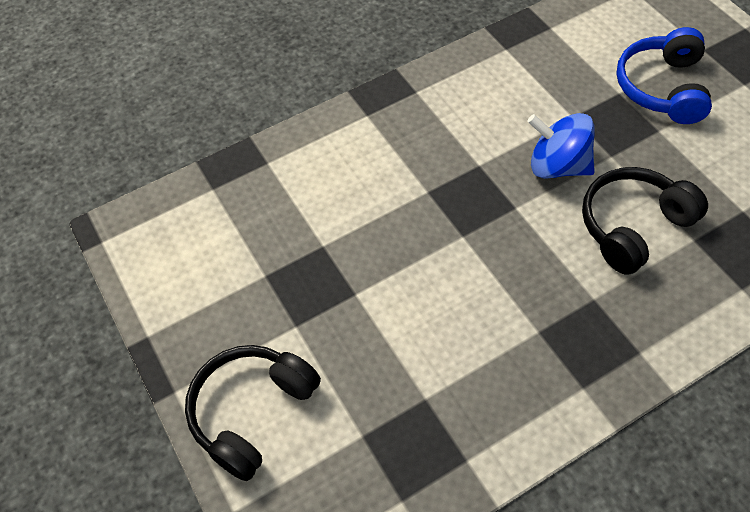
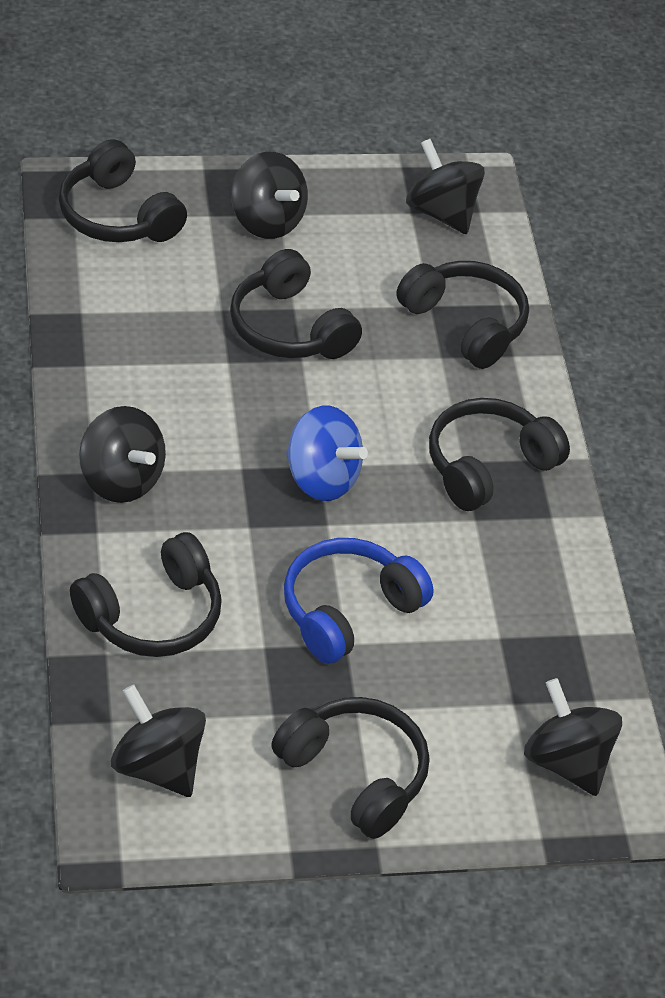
black headphones: 2 -> 6
black spinning top: 0 -> 5

